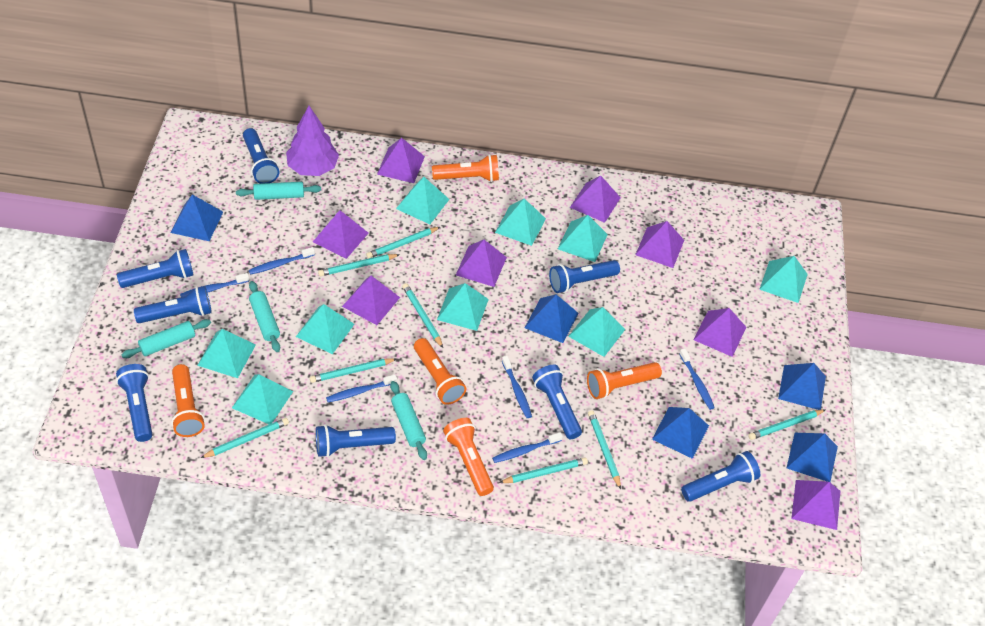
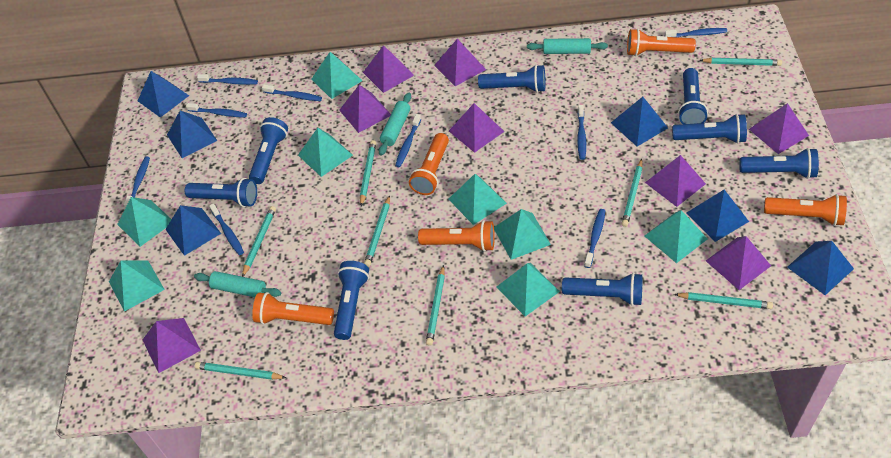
blue pyramid: 5 -> 6
blue toothbrush: 6 -> 9
purple tree: 1 -> 0
turquoise pyramid: 9 -> 8
turquoise rolling pin: 4 -> 3

